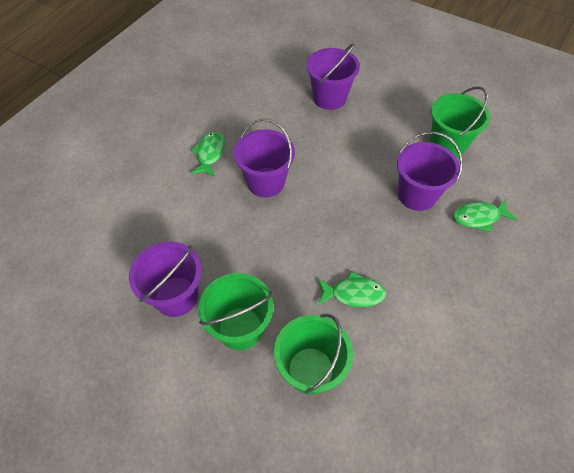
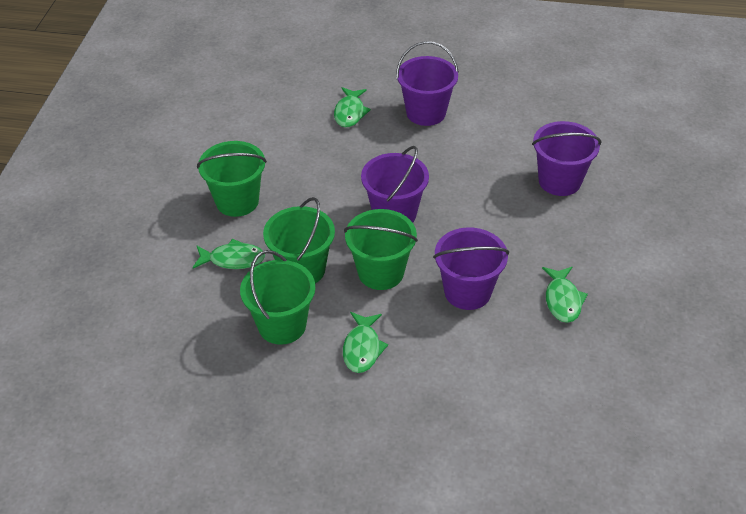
green bucket: 3 -> 4
green fish: 3 -> 4

